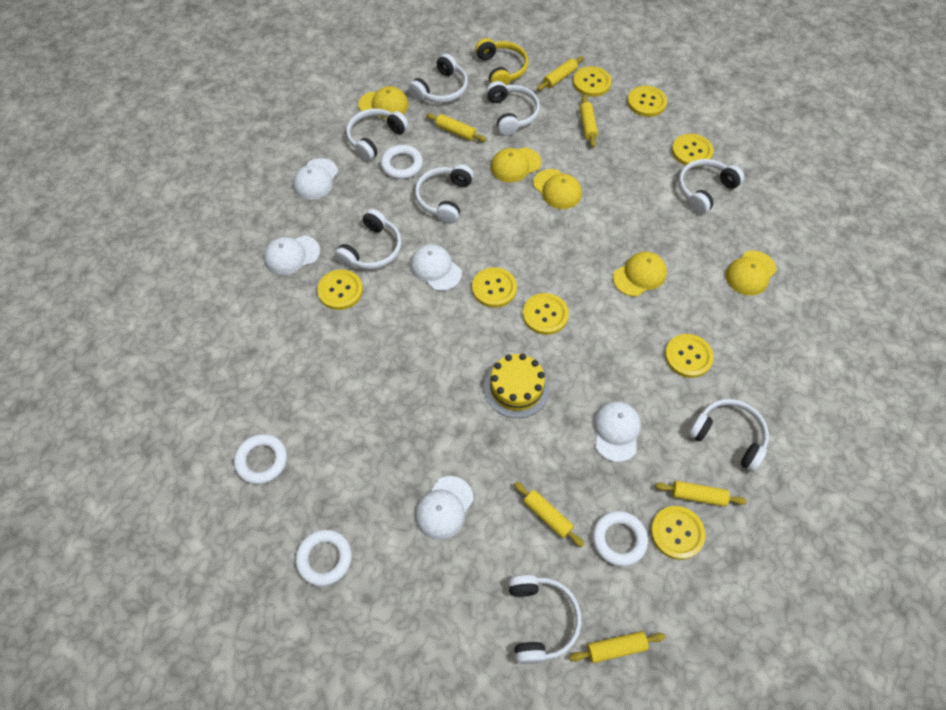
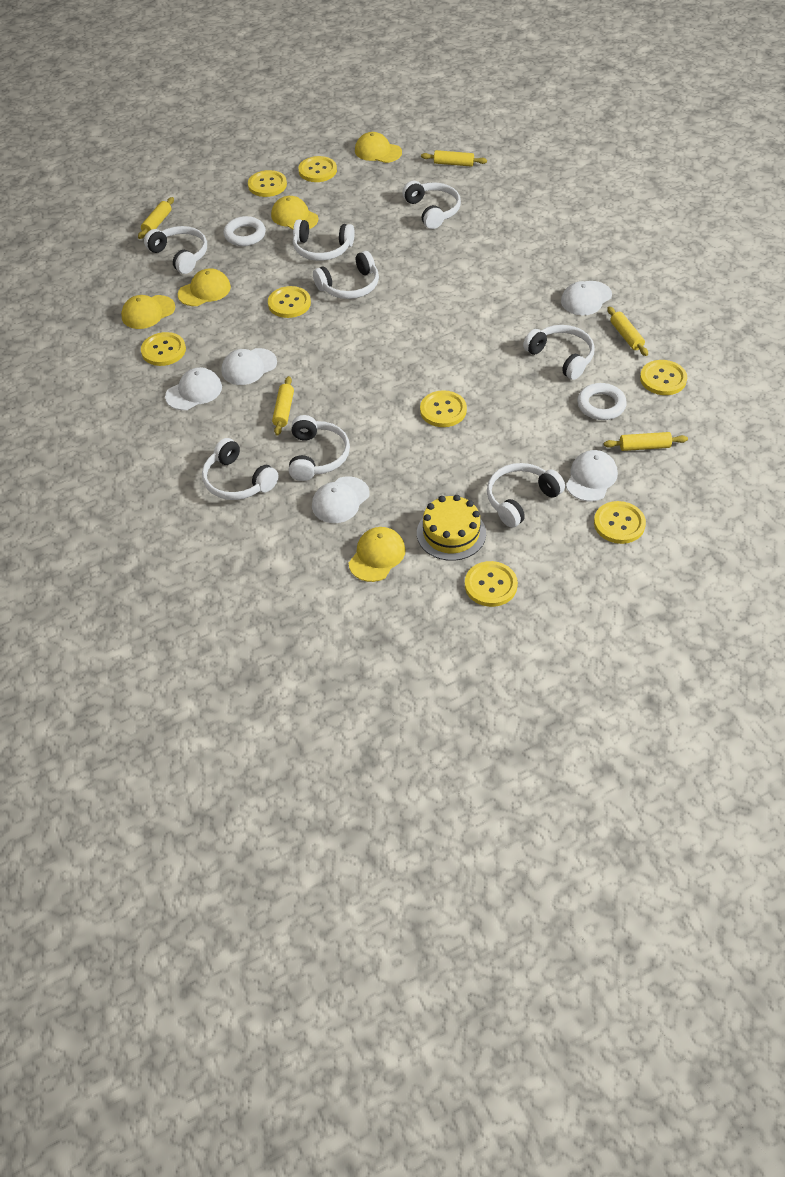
white ring: 4 -> 2
yellow headphones: 1 -> 0
yellow rolling pin: 6 -> 5

